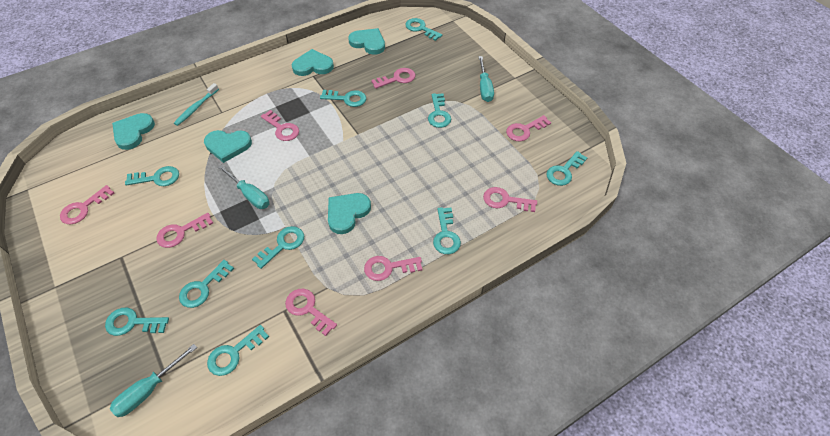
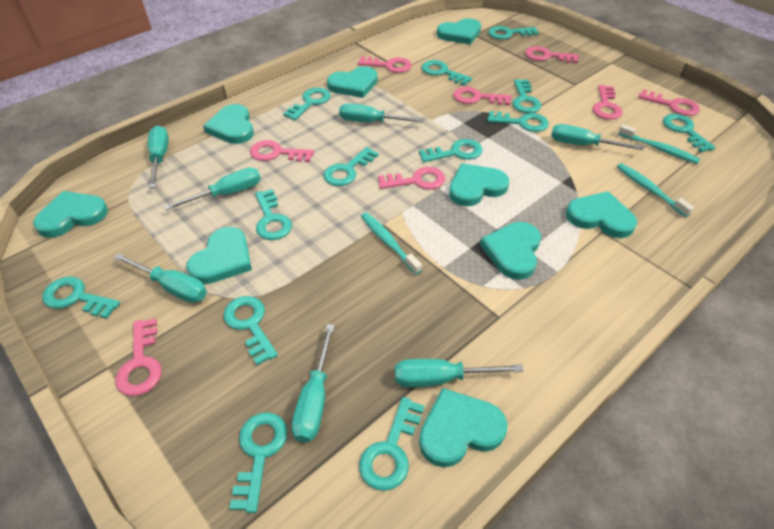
turquoise heart: 5 -> 9
turquoise key: 10 -> 13
turquoise screwdriver: 3 -> 7
turquoise toothbrush: 1 -> 3

